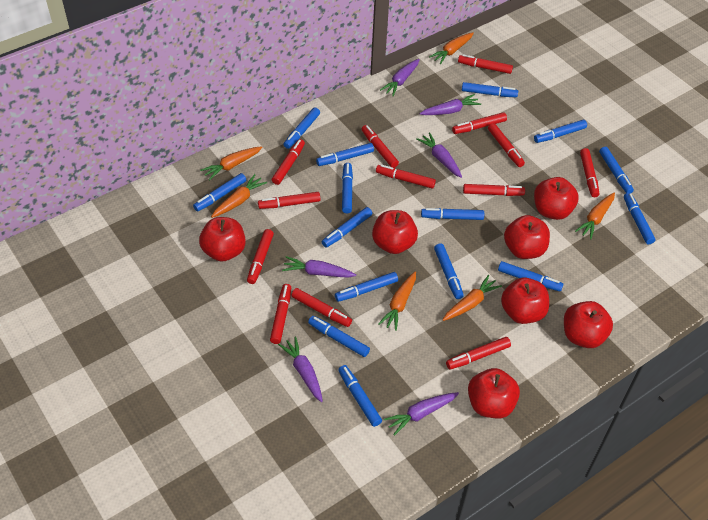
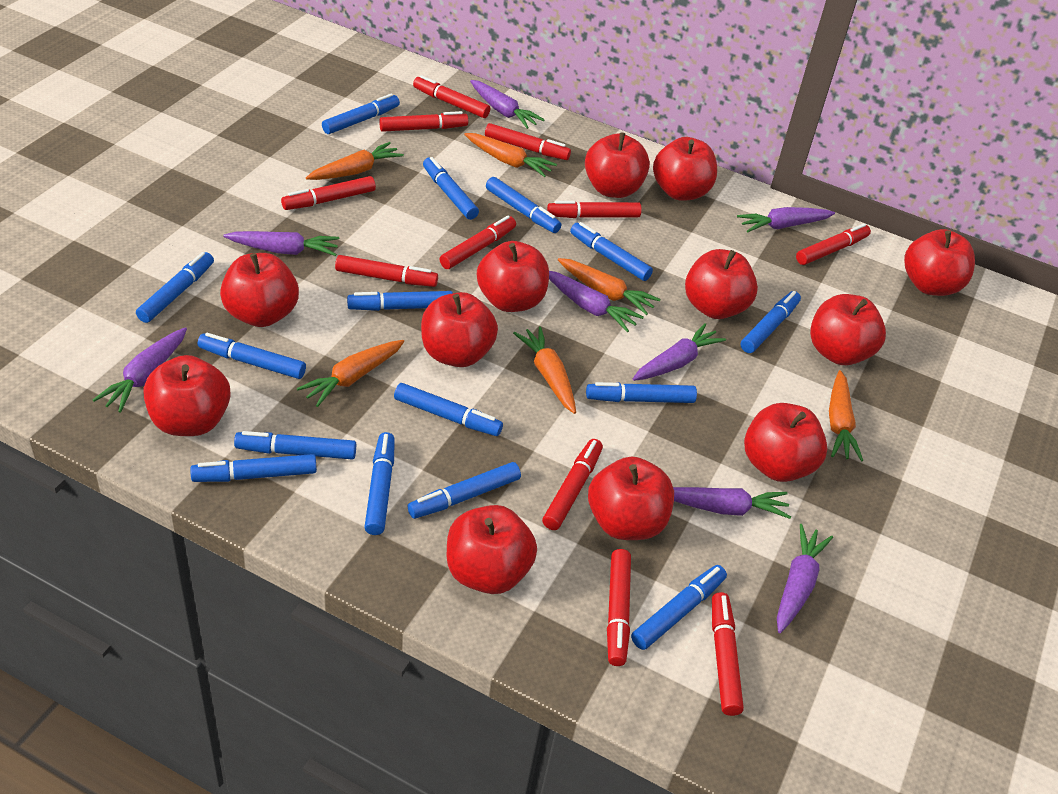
purple carrot: 6 -> 8
red apple: 7 -> 12
red marker: 13 -> 11

